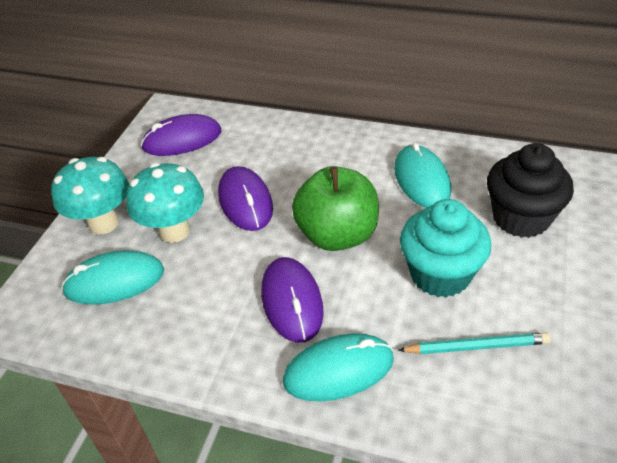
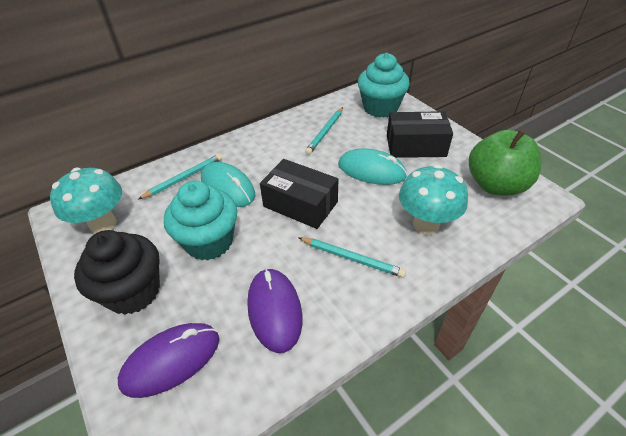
black box: 0 -> 2
purple mouse: 3 -> 2
turquoise cupcake: 1 -> 2
turquoise mouse: 3 -> 2
turquoise pencil: 1 -> 3

